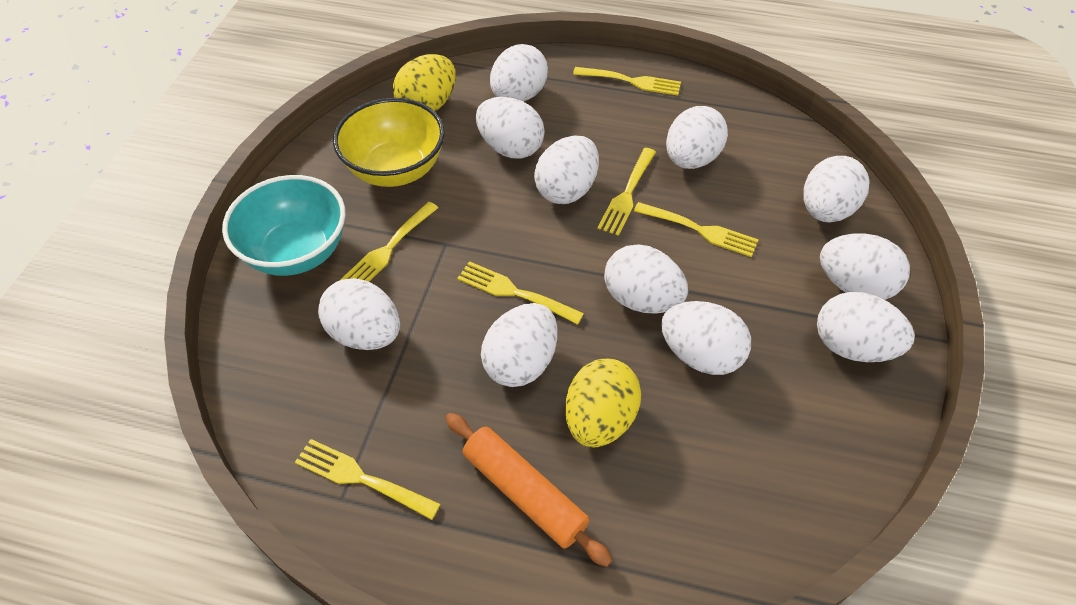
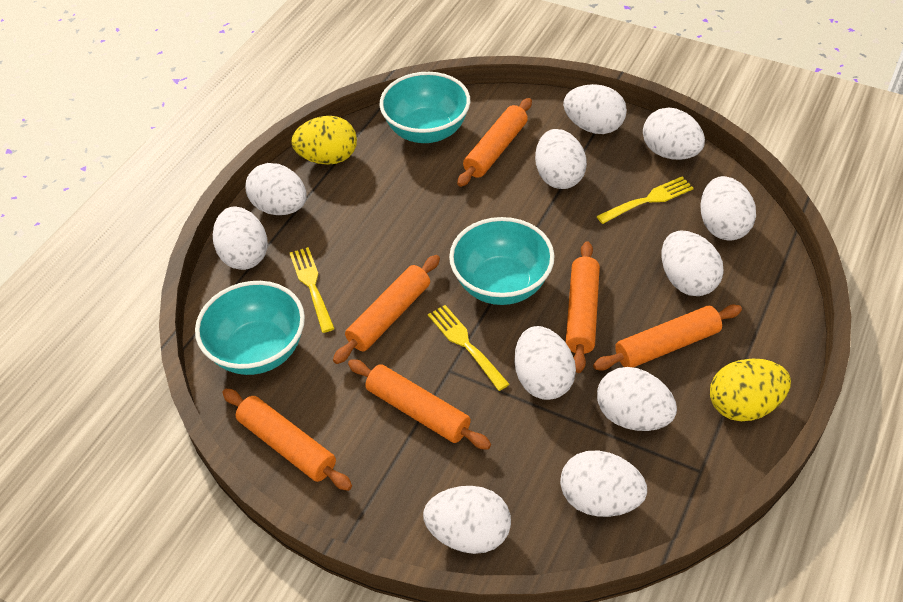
orange rolling pin: 1 -> 6
turquoise bowl: 1 -> 3
yellow bowl: 1 -> 0
yellow fork: 6 -> 3

